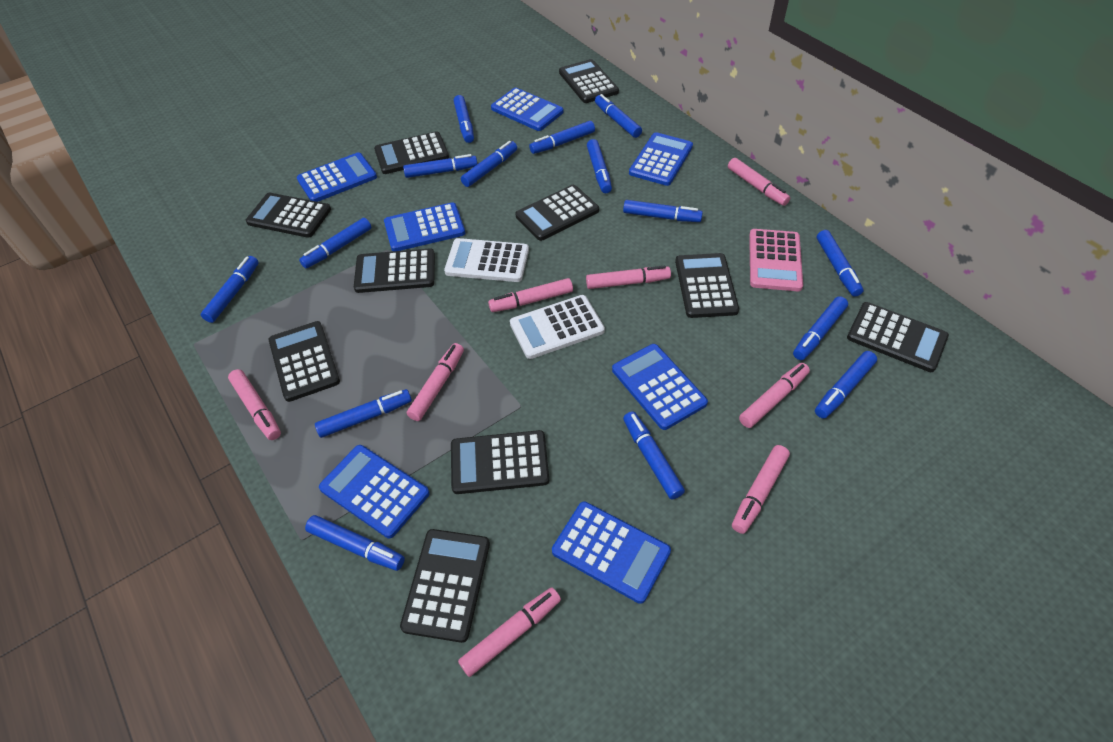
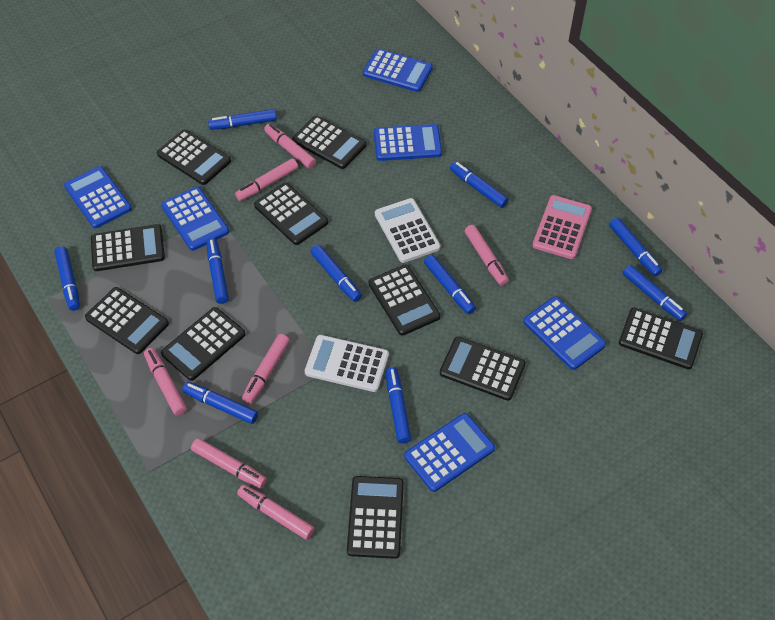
blue calculator: 7 -> 6
blue marker: 15 -> 10
pink marker: 8 -> 7

